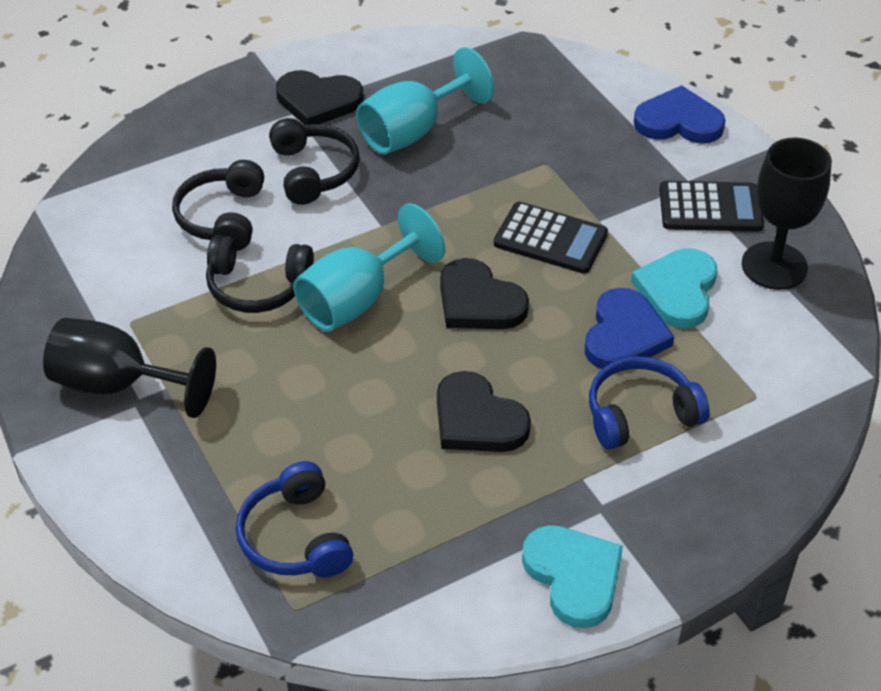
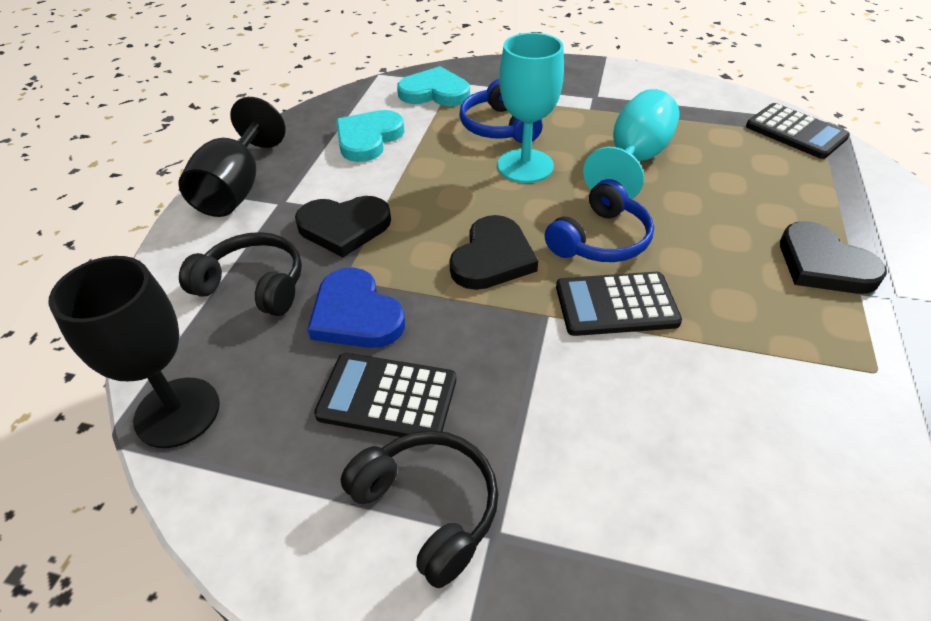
black calculator: 2 -> 3
black headphones: 3 -> 2
blue heart: 2 -> 1

